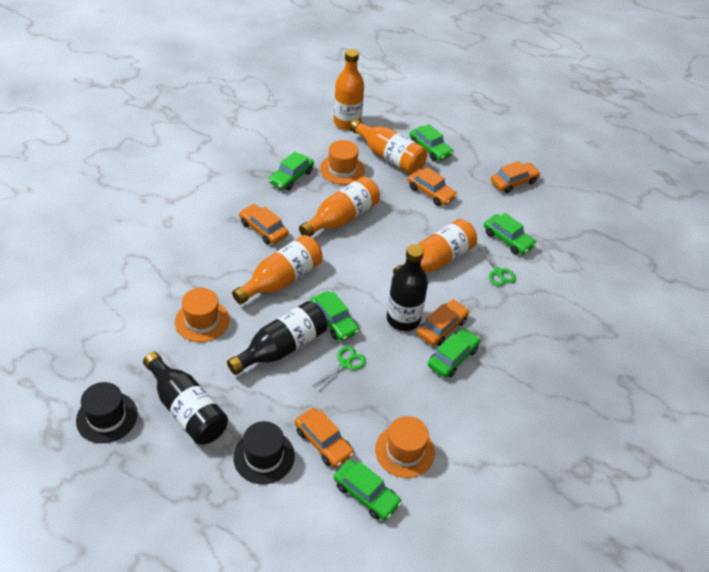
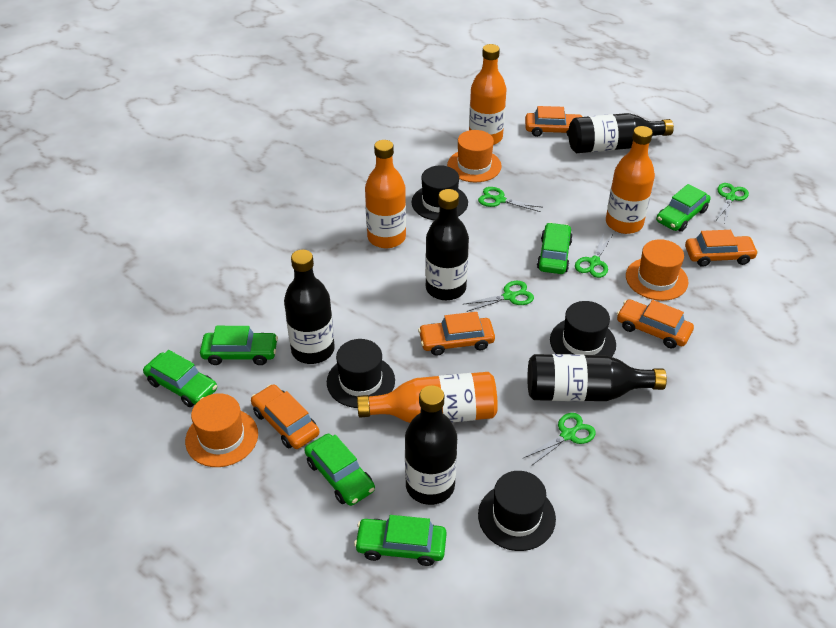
black bottle: 3 -> 5
black hat: 2 -> 4
green scissors: 2 -> 5
orange bottle: 5 -> 4

